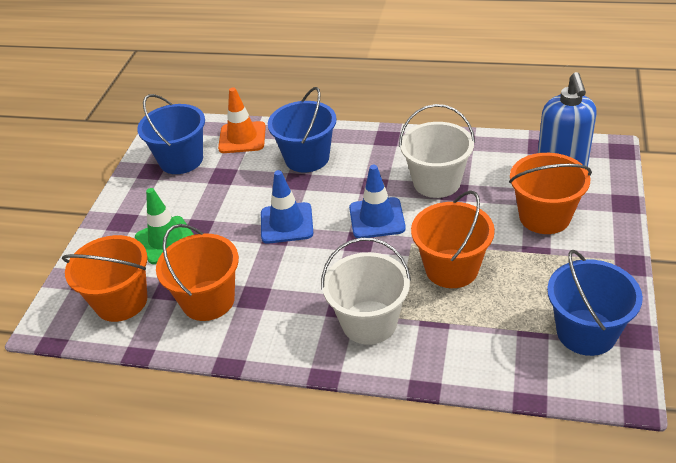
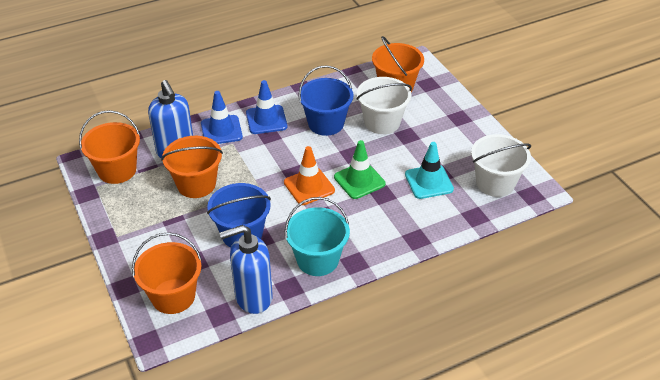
blue bucket: 3 -> 2
blue soap dispenser: 1 -> 2
turquoise bucket: 0 -> 1
turquoise traffic cone: 0 -> 1

